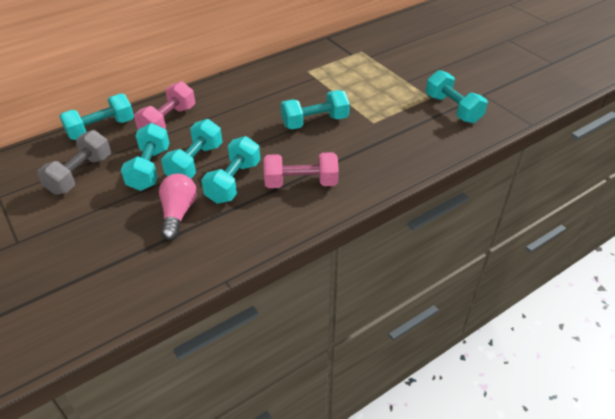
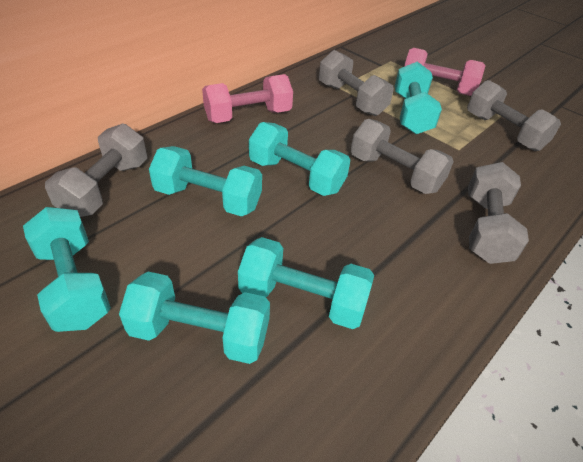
grey dumbbell: 1 -> 5
pink light bulb: 1 -> 0

